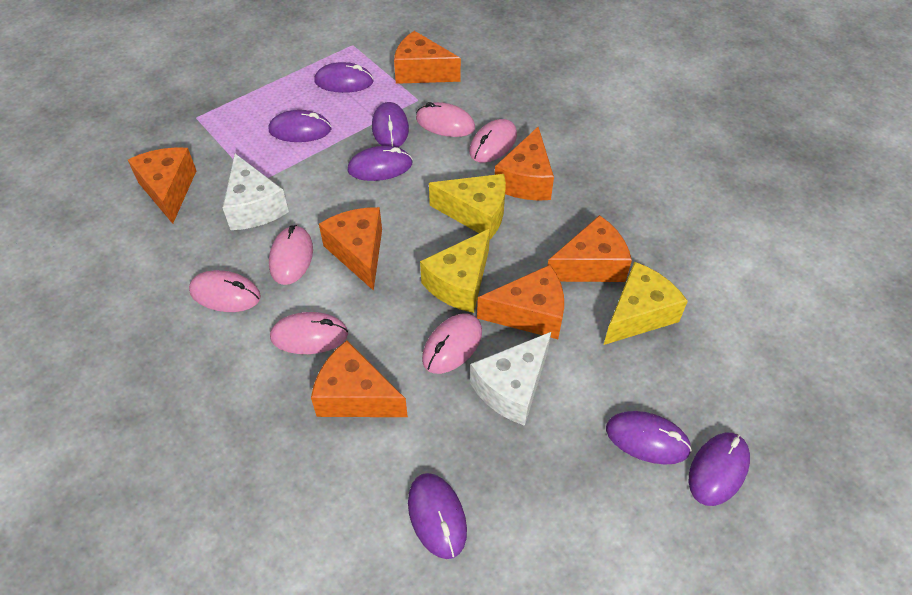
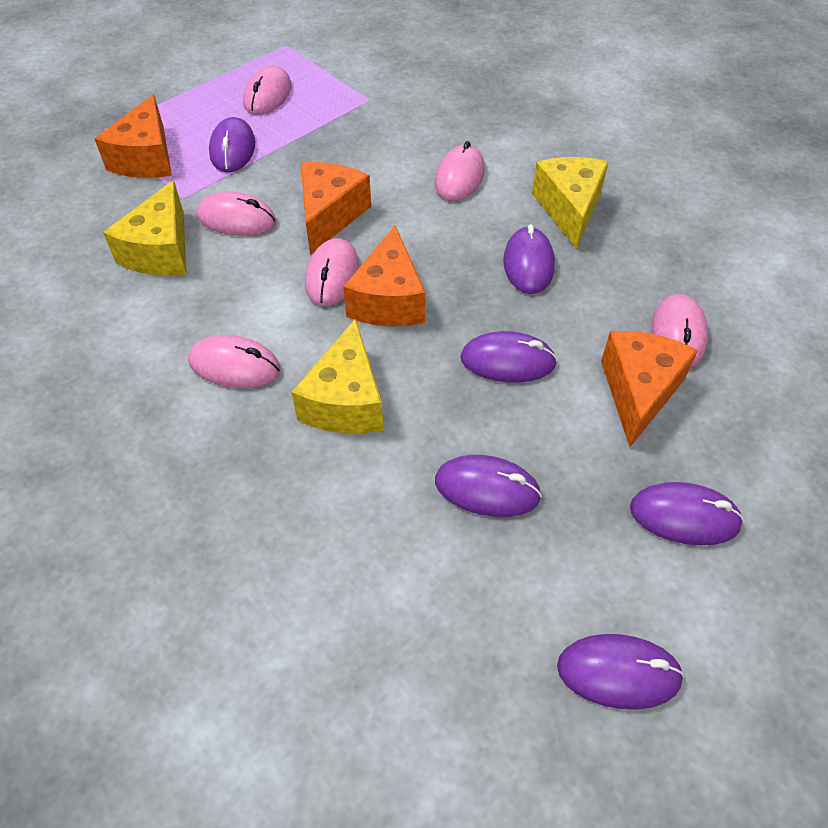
orange cheese: 7 -> 4
purple mouse: 7 -> 6
white cheese: 2 -> 0

